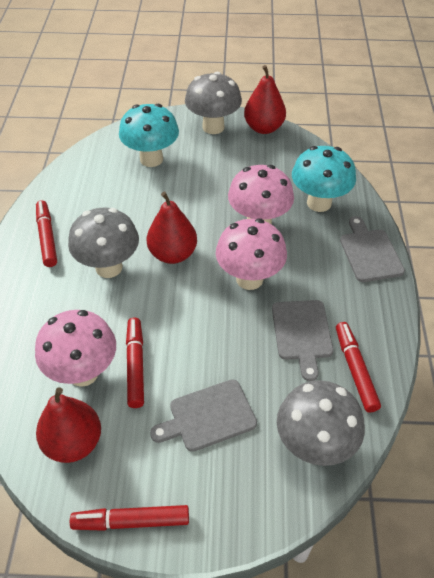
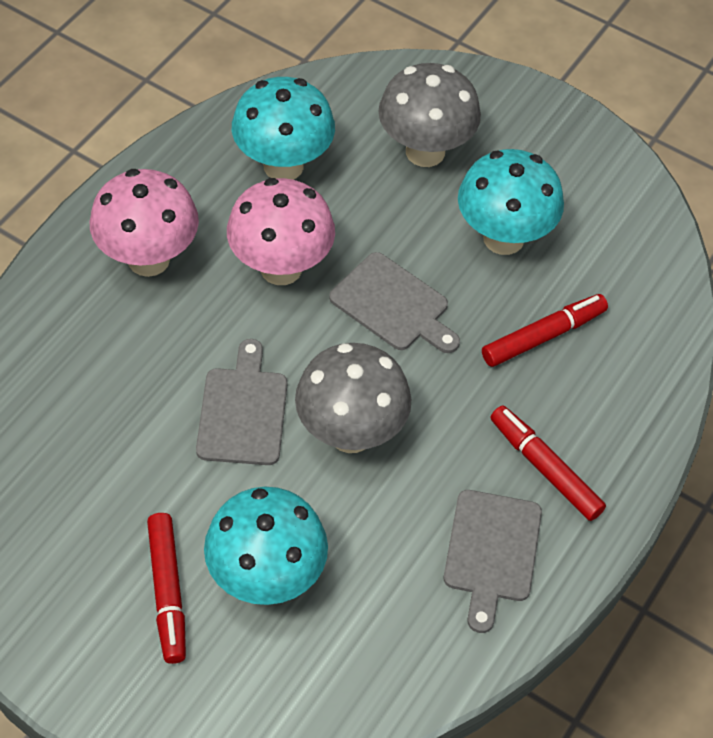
grey mushroom: 3 -> 2
pink mushroom: 3 -> 2
red marker: 4 -> 3
red pear: 3 -> 0
turquoise mushroom: 2 -> 3

